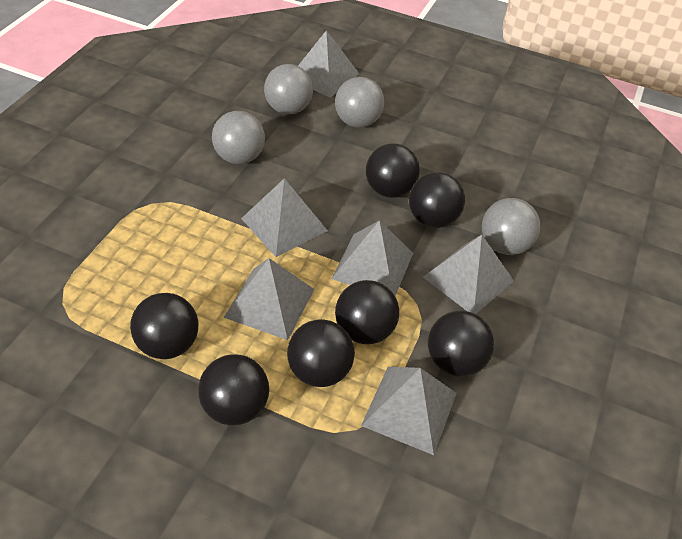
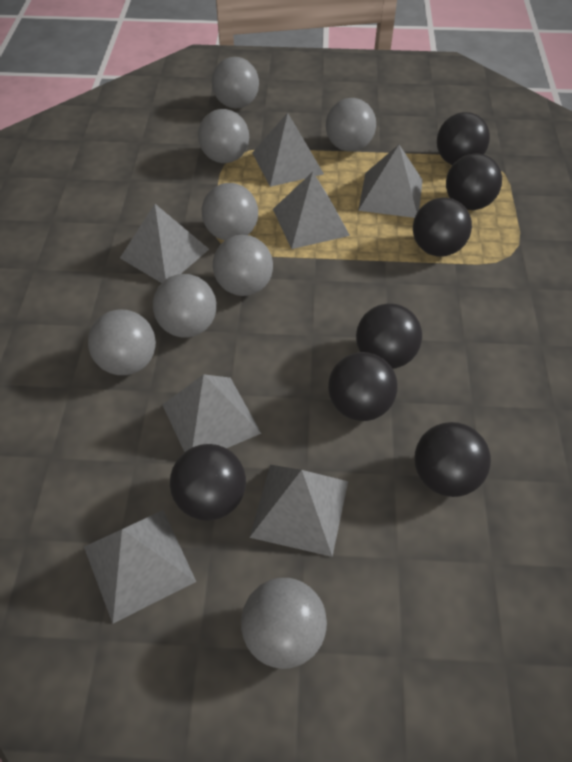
grey ball: 4 -> 8
grey pyramid: 6 -> 7

